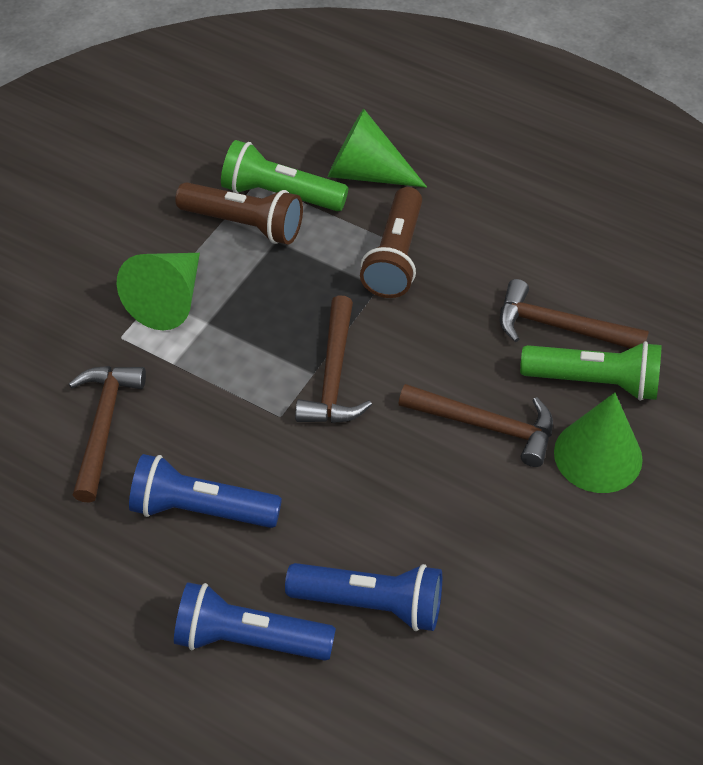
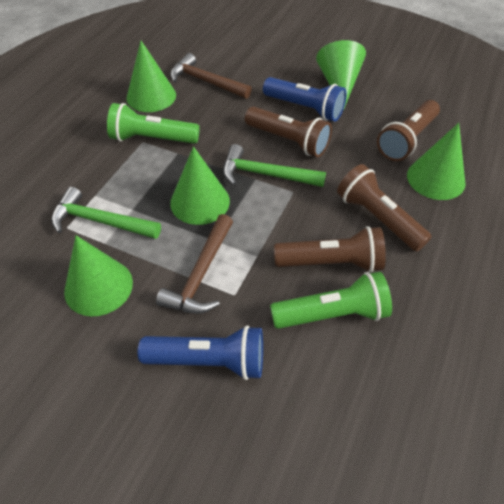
blue flashlight: 3 -> 2
brown flashlight: 2 -> 4
brown hammer: 4 -> 2
green cone: 3 -> 5
green hammer: 0 -> 2

